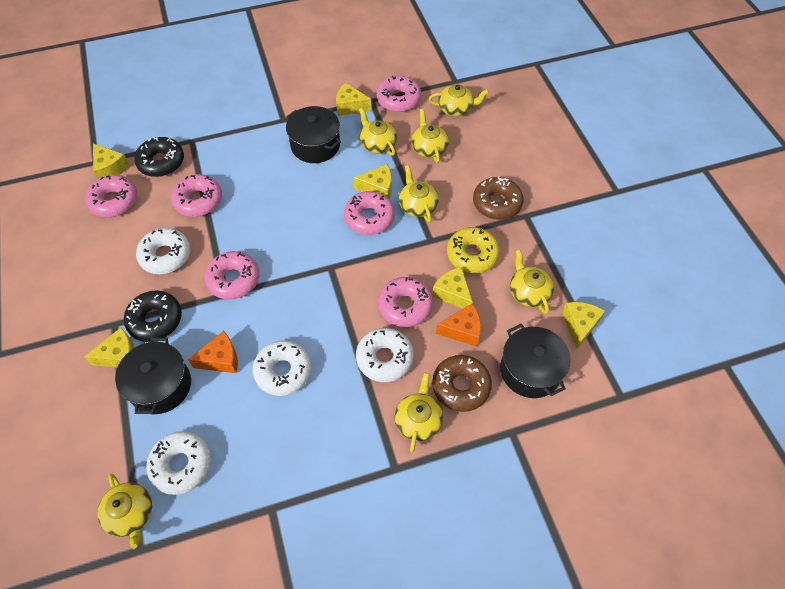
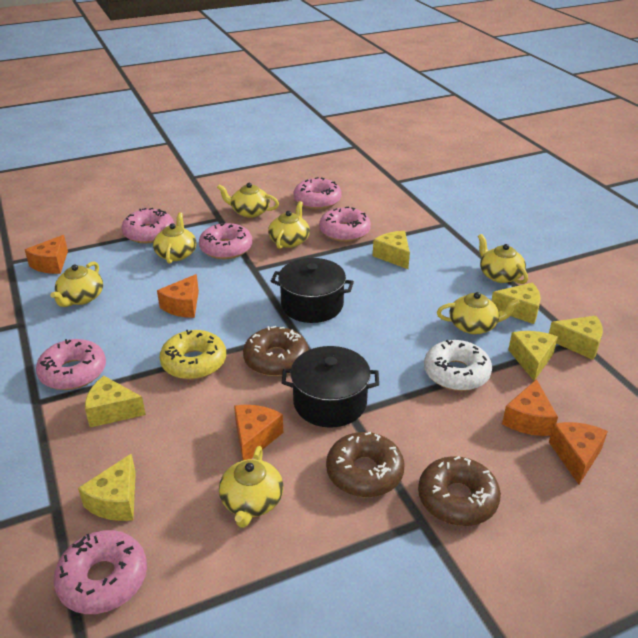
black donut: 2 -> 0
black pot: 3 -> 2
brown donut: 2 -> 3
orange cheese: 2 -> 5
white donut: 4 -> 1

